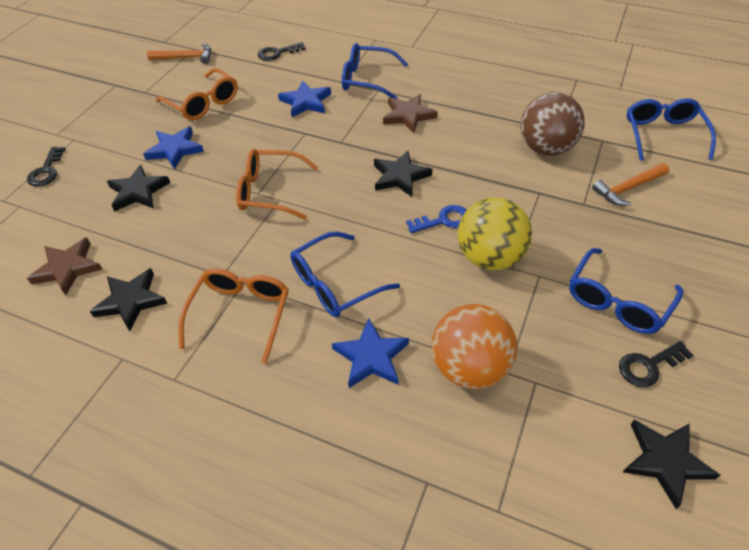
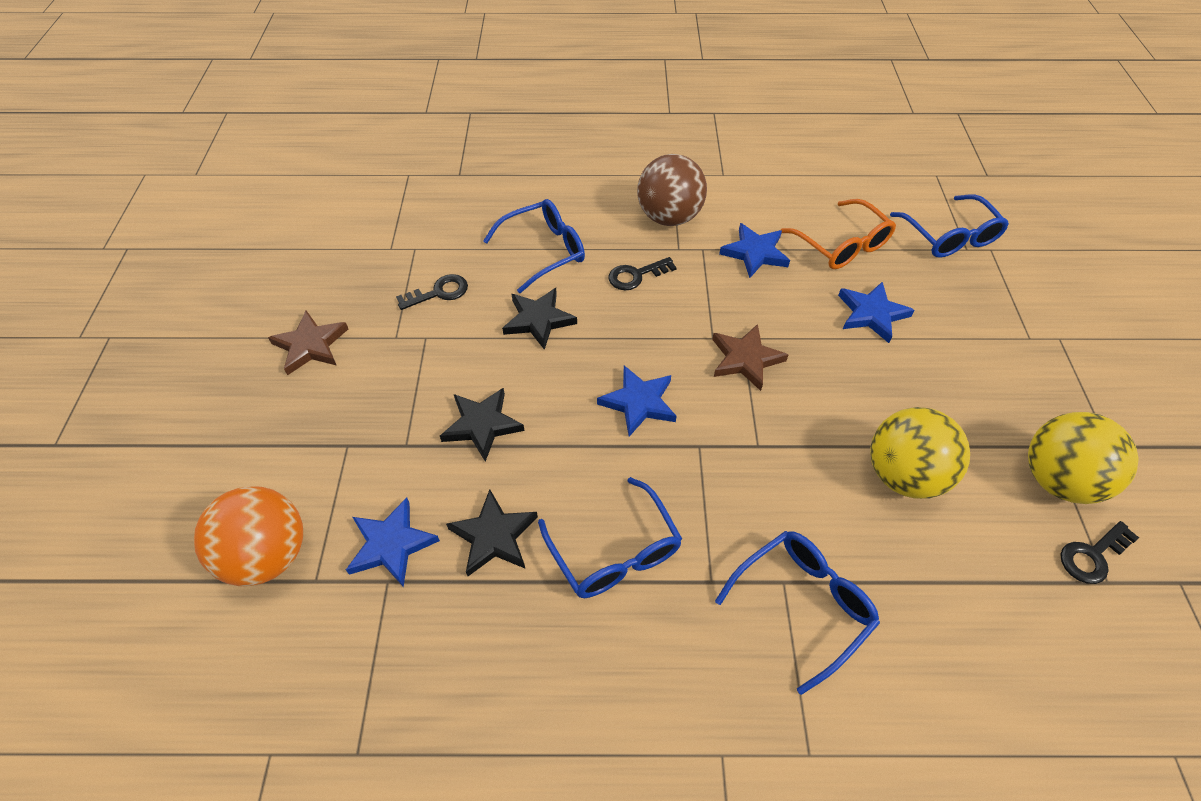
black star: 4 -> 3
blue key: 1 -> 0
blue star: 3 -> 4
orange glasses: 3 -> 1
orange hammer: 2 -> 0
yellow ball: 1 -> 2

